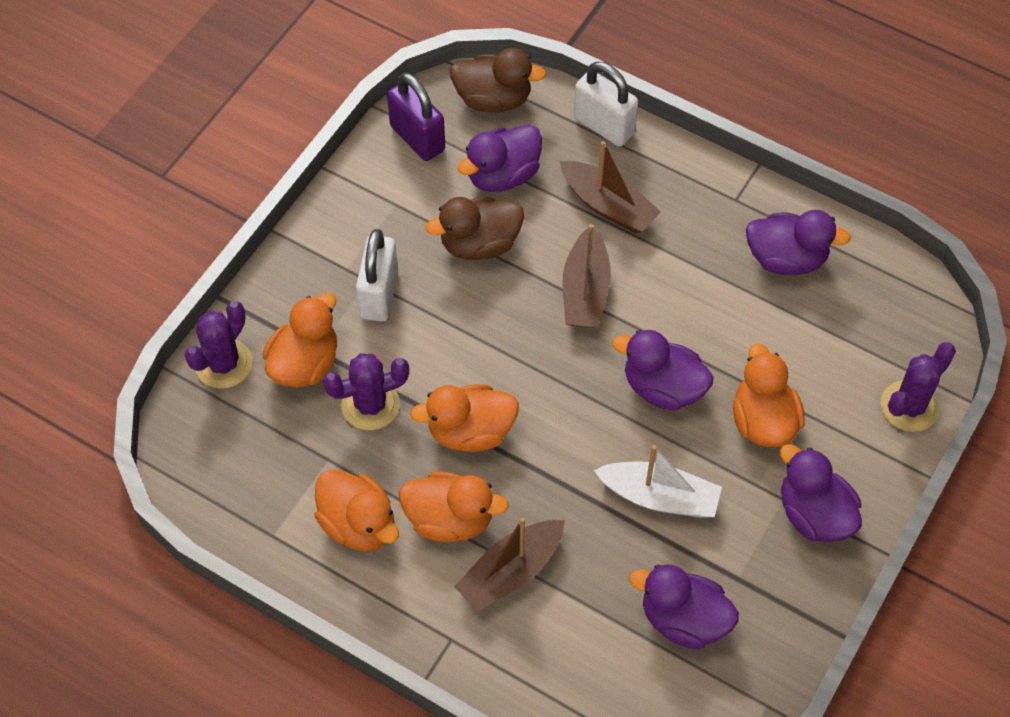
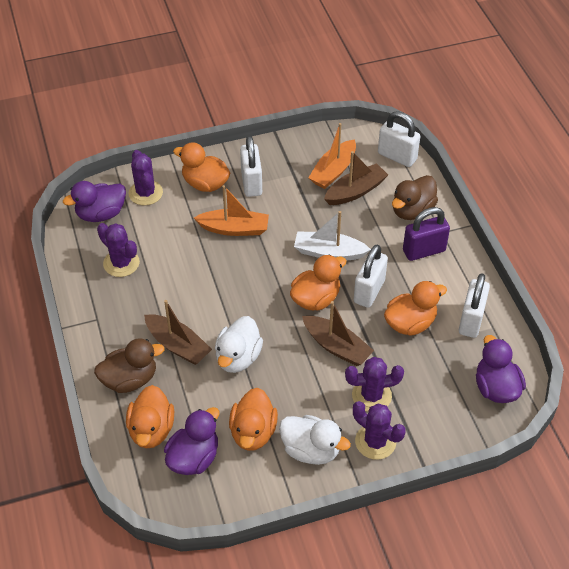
orange boat: 0 -> 2
purple cactus: 3 -> 4
purple duck: 5 -> 3
white duck: 0 -> 2
white padlock: 2 -> 4

